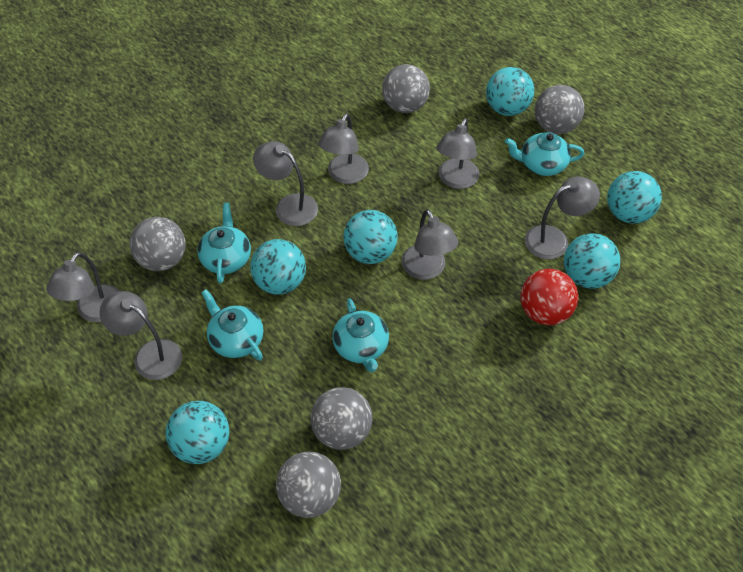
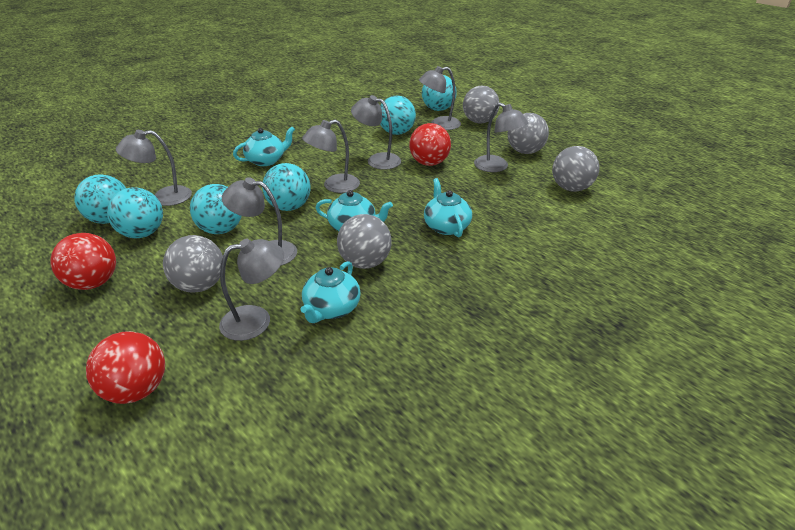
red ball: 1 -> 3

